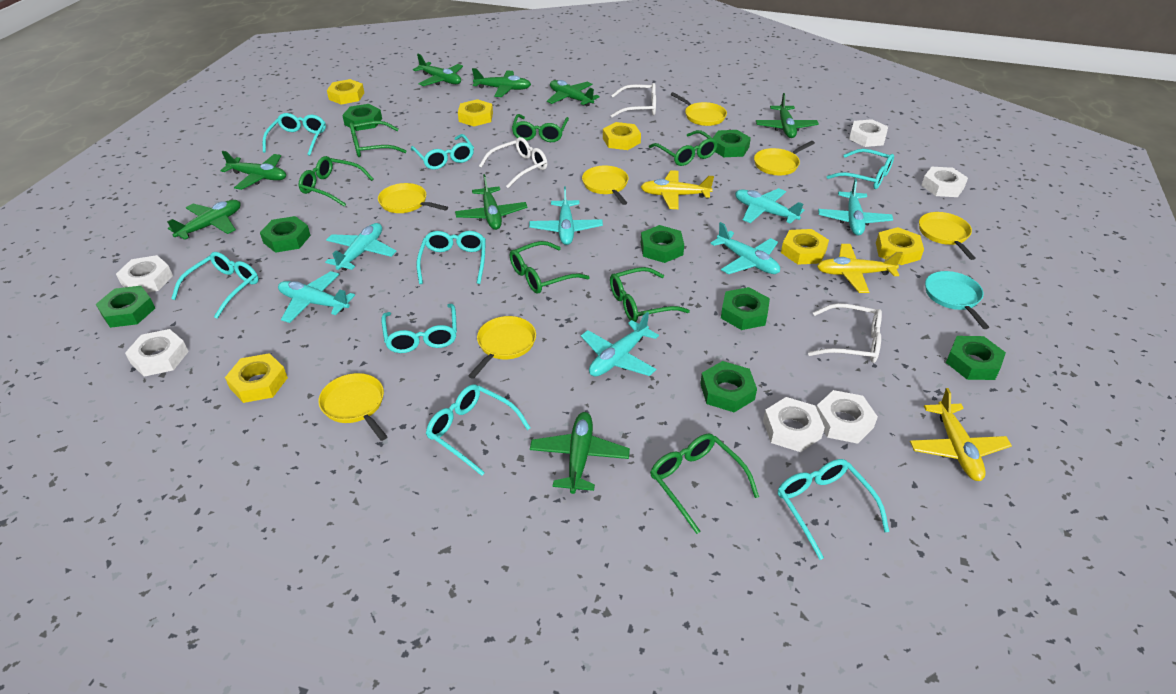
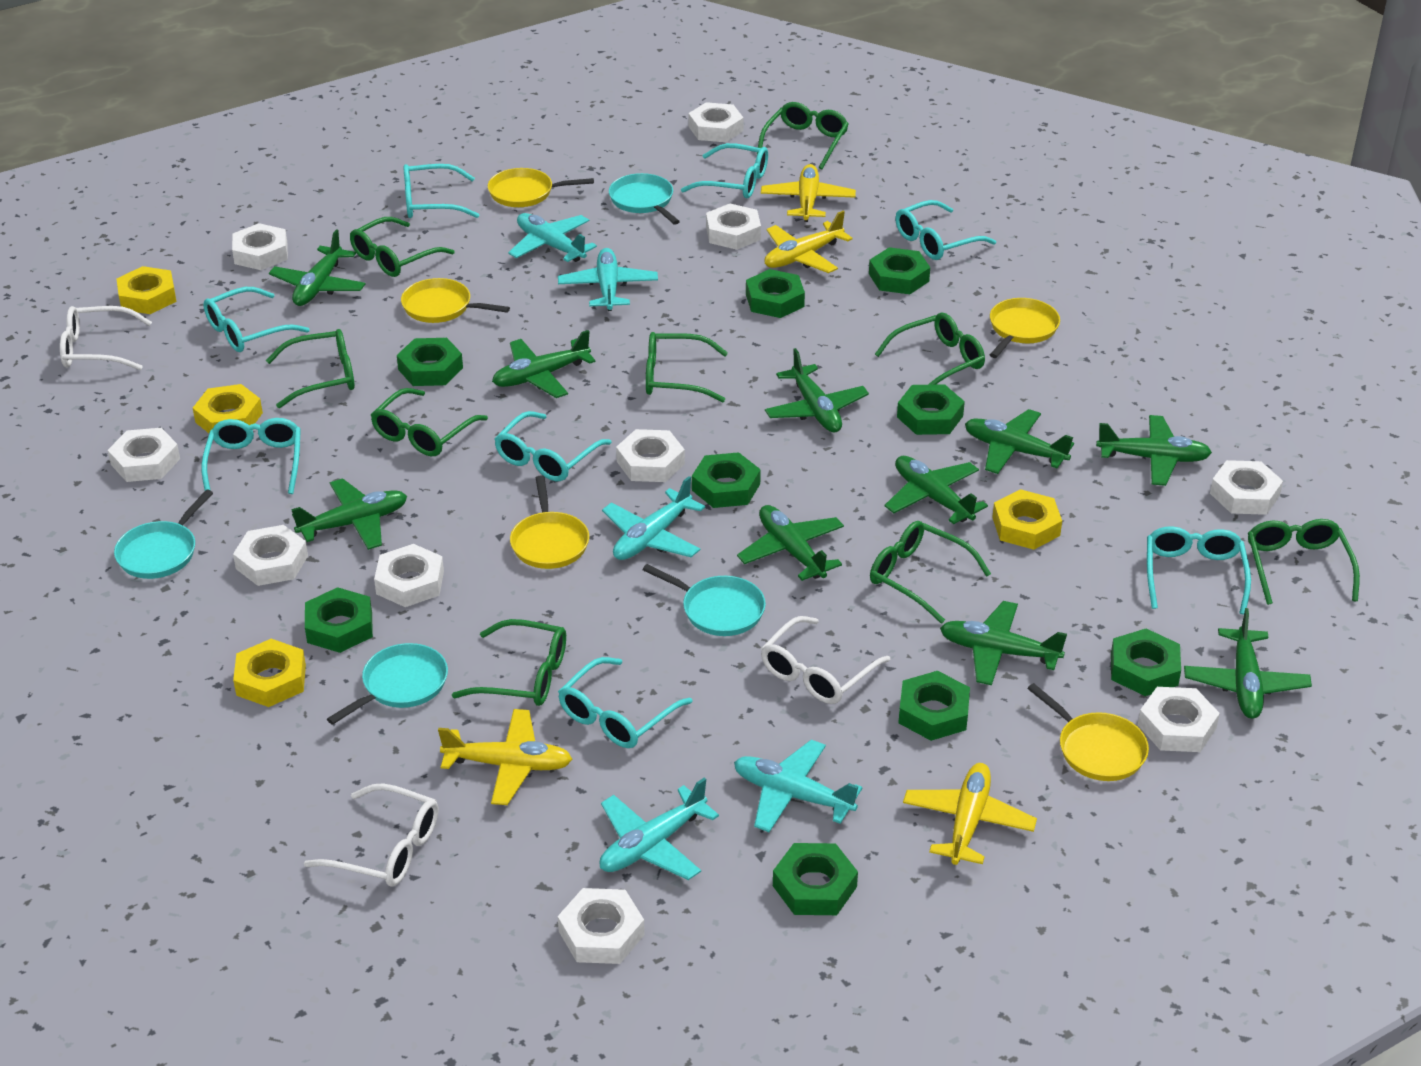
green glasses: 7 -> 9
green nut: 8 -> 9
green plane: 8 -> 10
turquoise pan: 1 -> 4
turquoise plane: 7 -> 5
white nut: 6 -> 10
yellow nut: 6 -> 4
yellow pan: 7 -> 5
yellow plane: 3 -> 4

